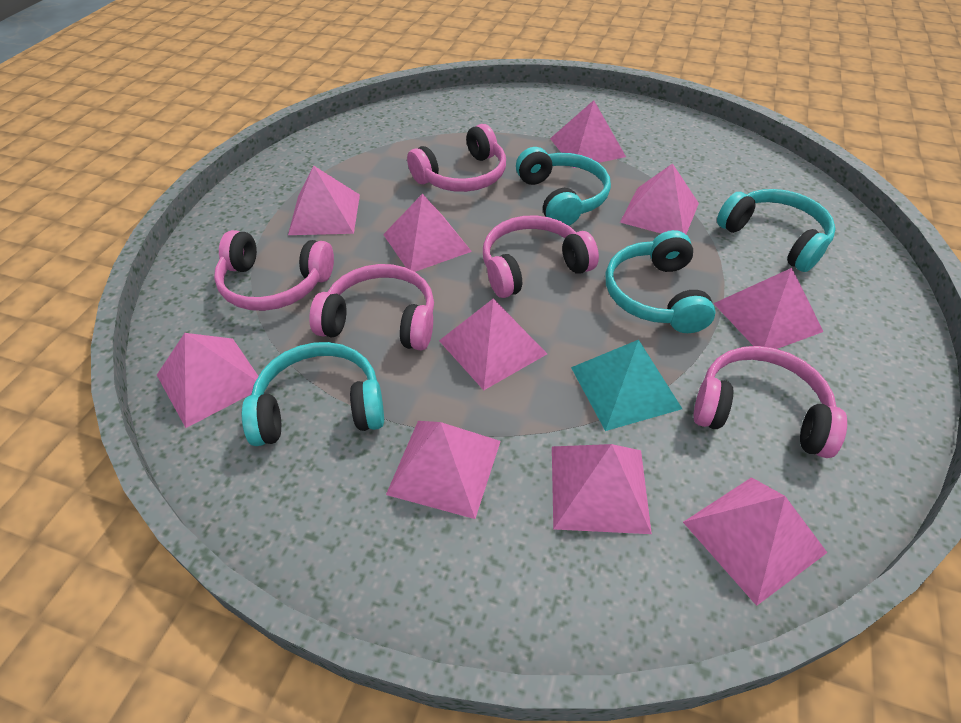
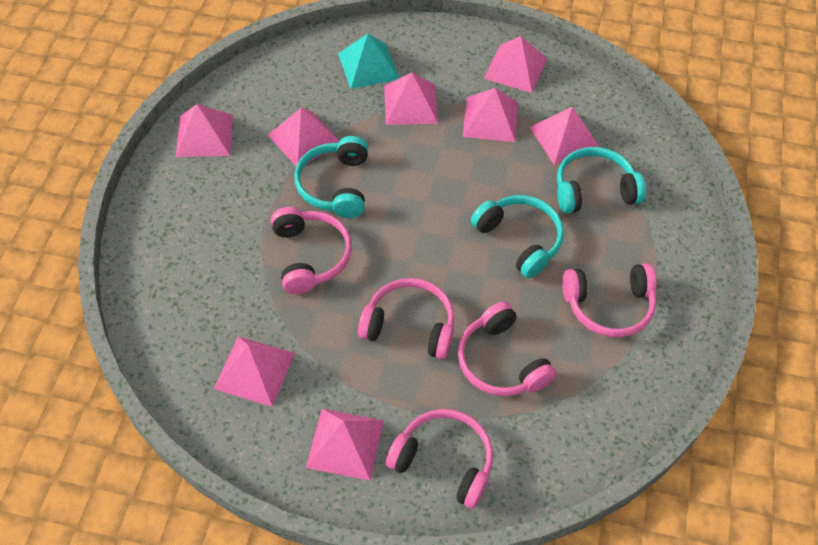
pink pyramid: 10 -> 8
turquoise headphones: 4 -> 3

